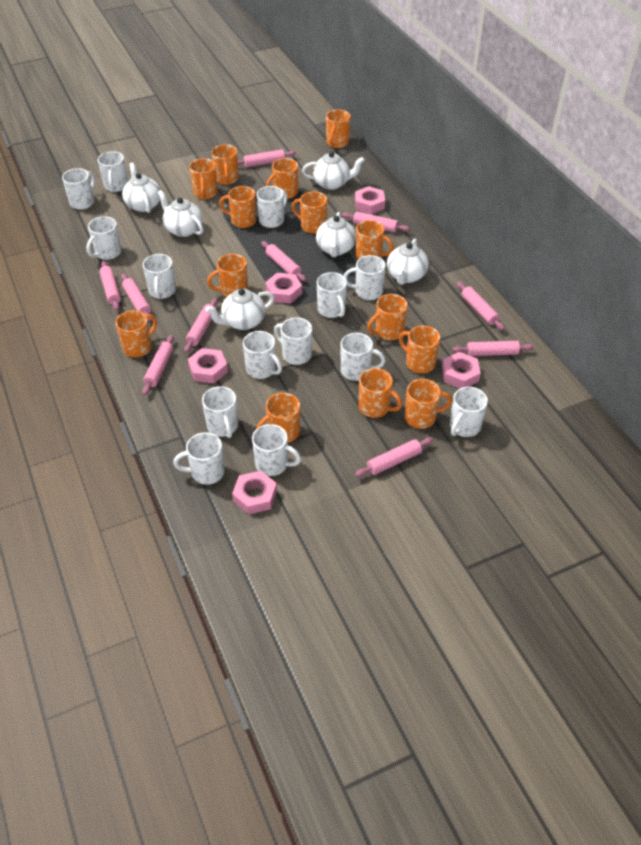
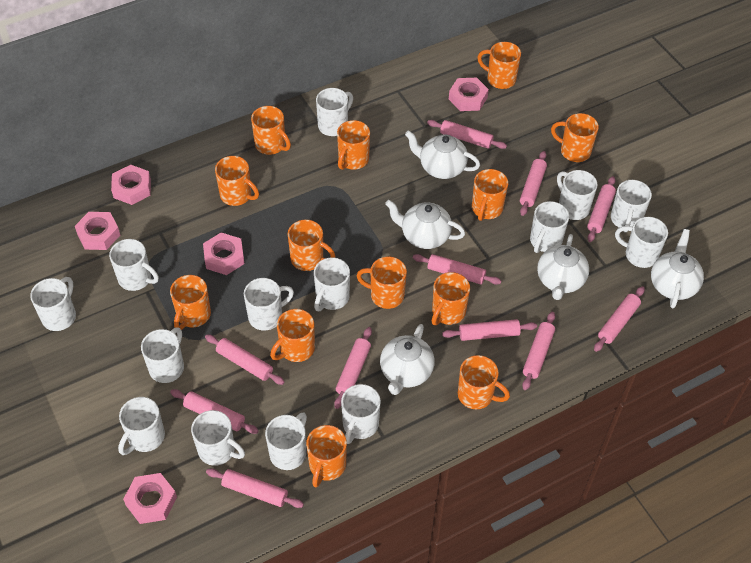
orange mug: 14 -> 13
pink rolling pin: 10 -> 11
white teapot: 6 -> 5

